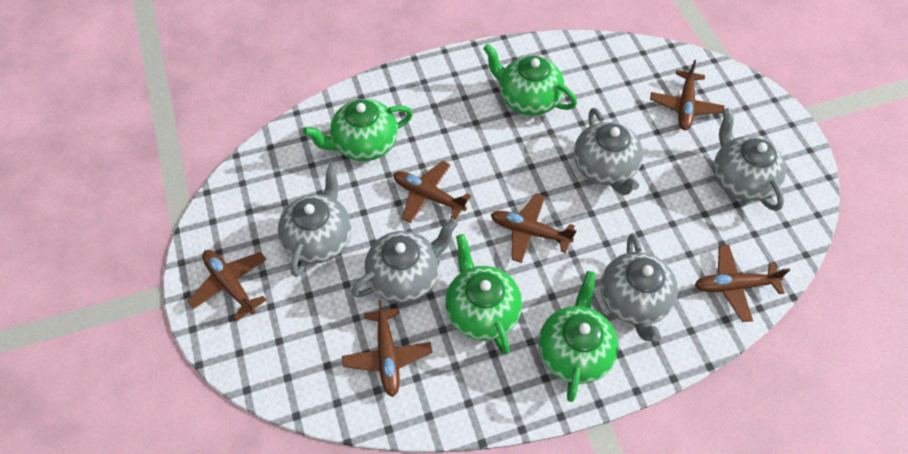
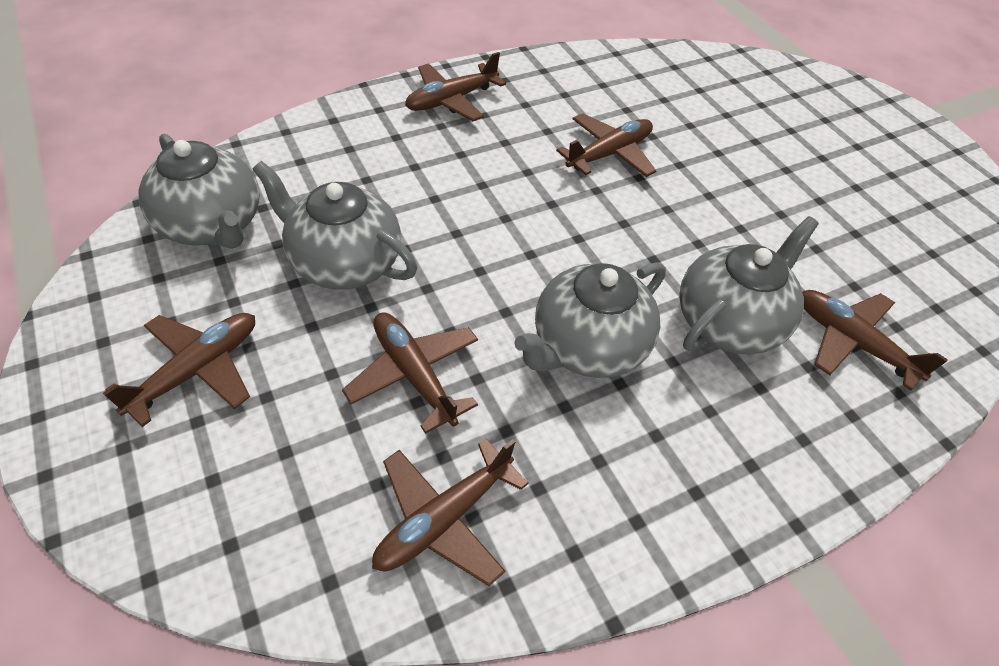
green teapot: 4 -> 0
grey teapot: 5 -> 4

